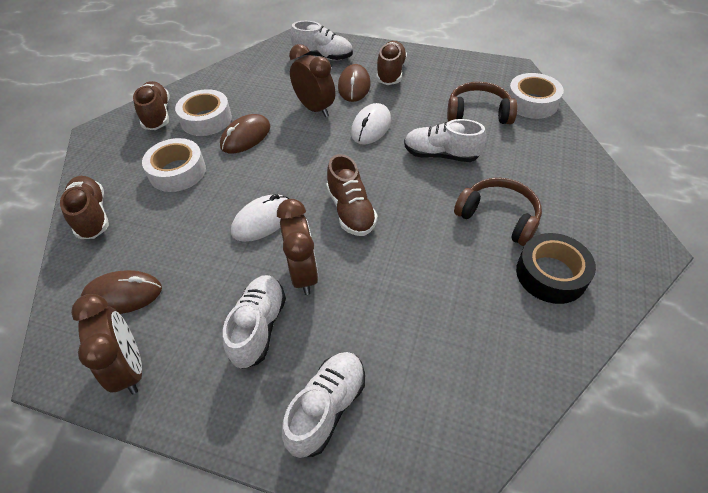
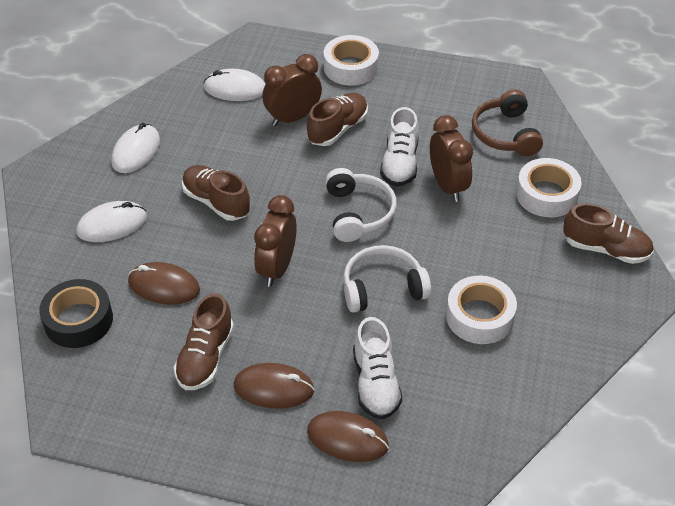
brown headphones: 2 -> 1
white headphones: 0 -> 2
white mouse: 2 -> 3
white shoe: 4 -> 2

